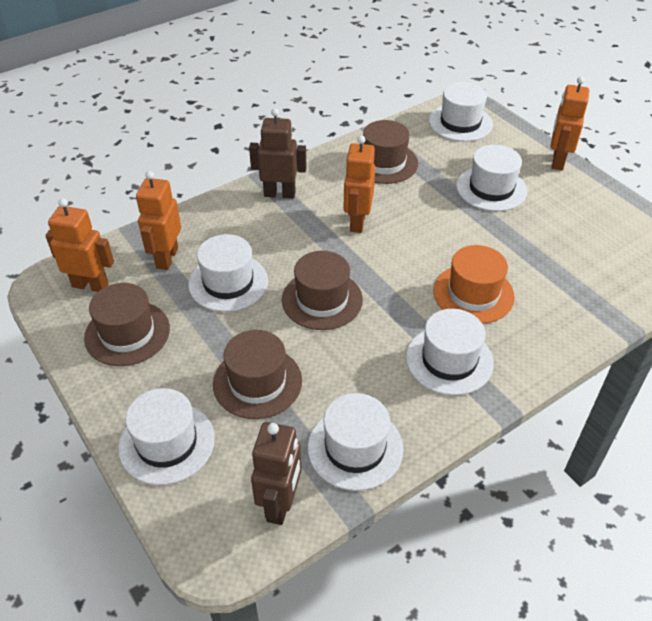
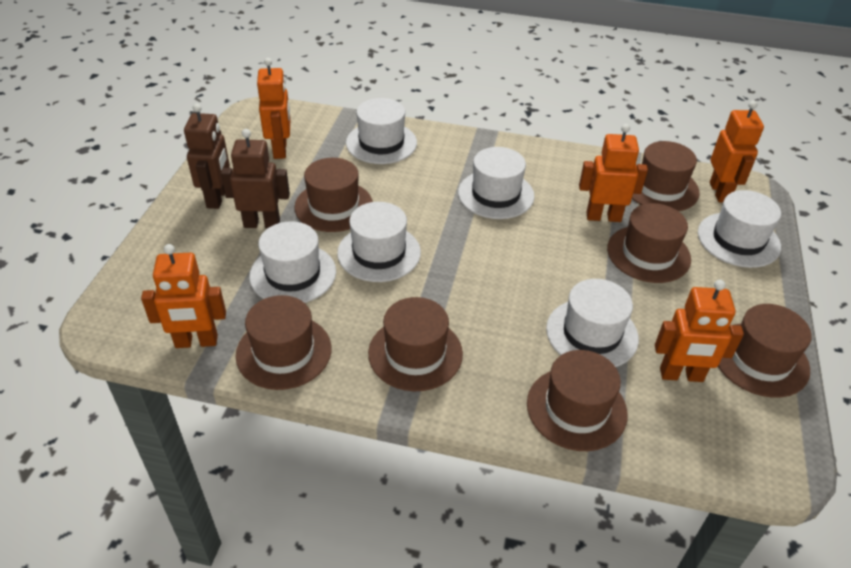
brown hat: 4 -> 7
orange hat: 1 -> 0
orange robot: 4 -> 5

